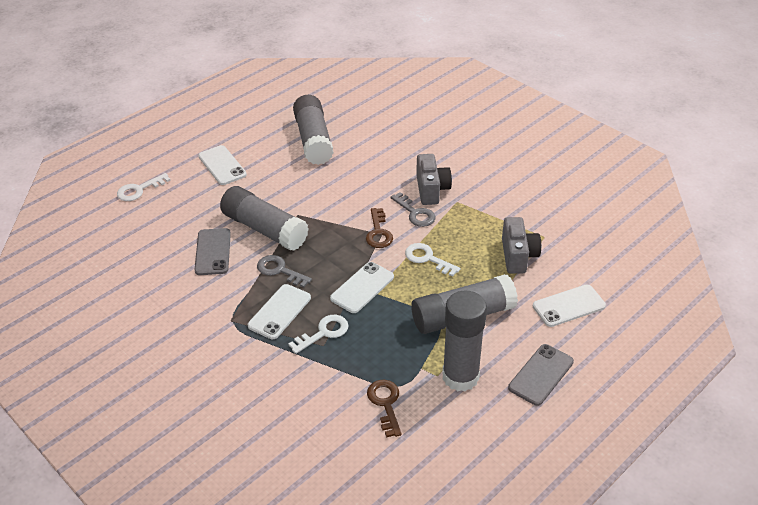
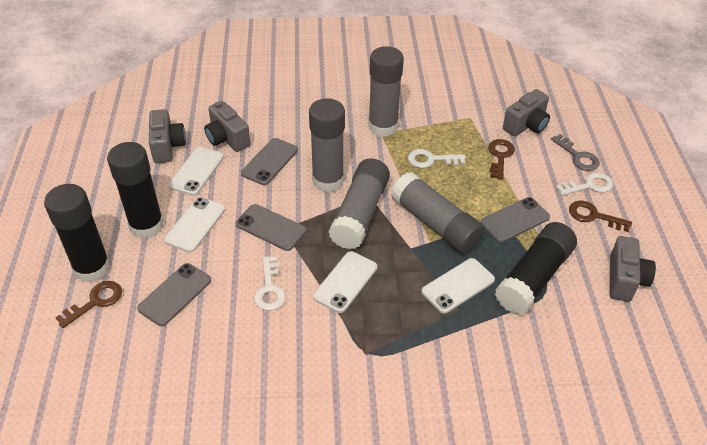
black glue stick: 0 -> 3
brown key: 2 -> 3
grey camera: 2 -> 4
grey key: 2 -> 1
grey phone: 2 -> 4

